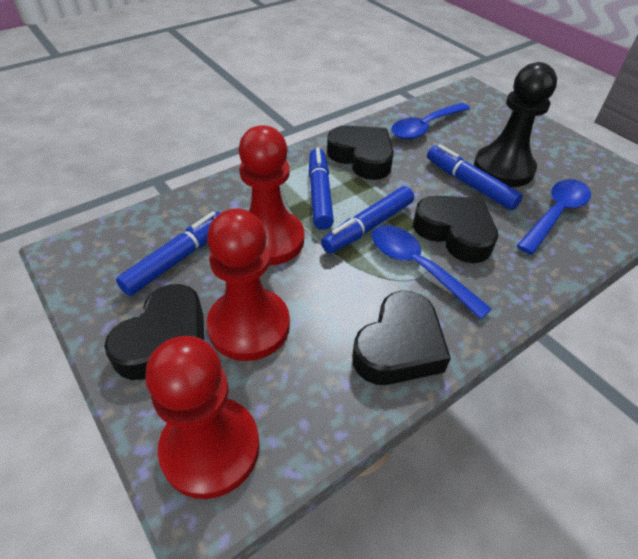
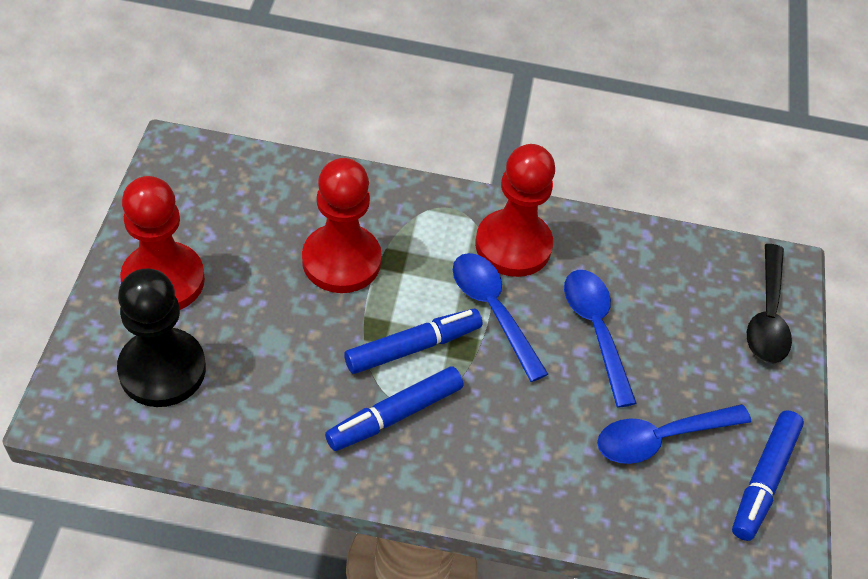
black heart: 4 -> 0
black spoon: 0 -> 1
blue marker: 4 -> 3

